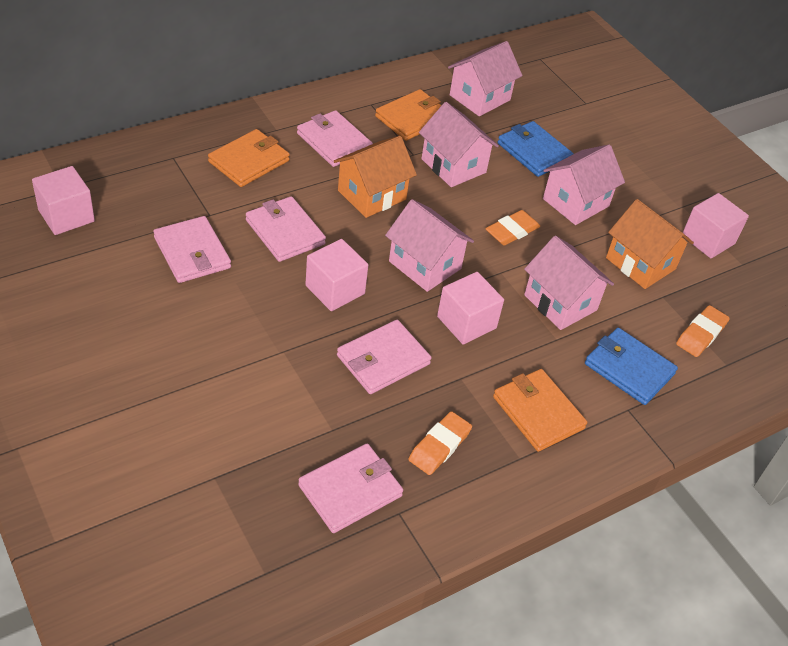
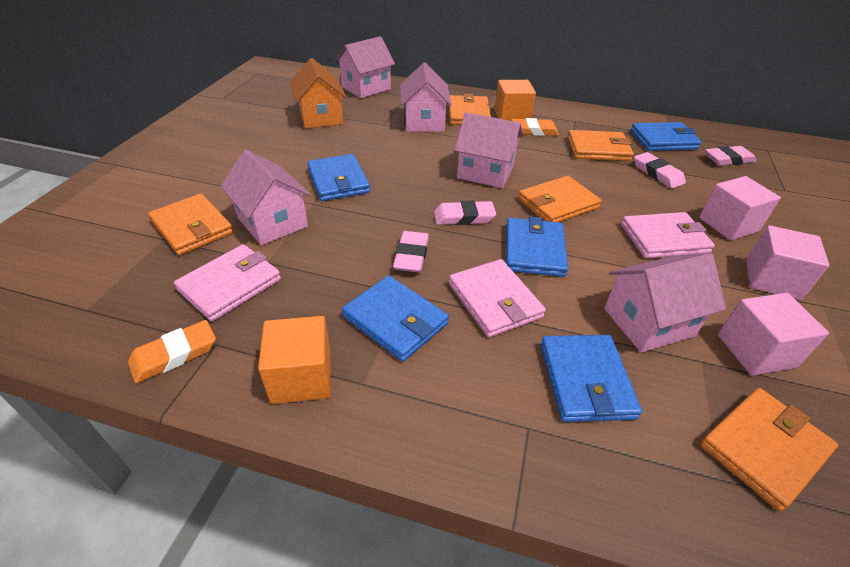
blue wallet: 2 -> 5
orange cube: 0 -> 2
orange eraser: 3 -> 2
orange house: 2 -> 1
orange wallet: 3 -> 5
pink cube: 4 -> 3
pink eraser: 0 -> 4
pink wallet: 5 -> 3

